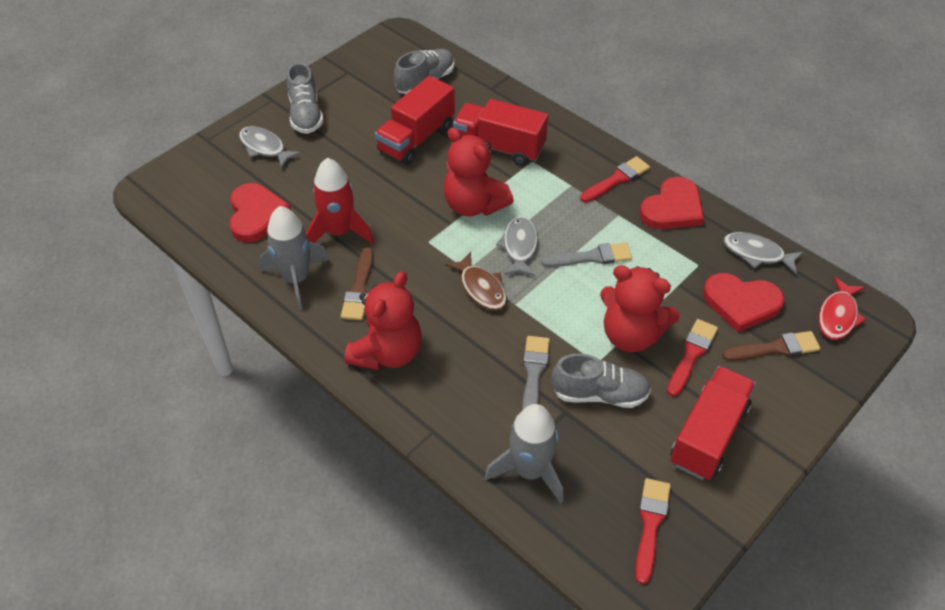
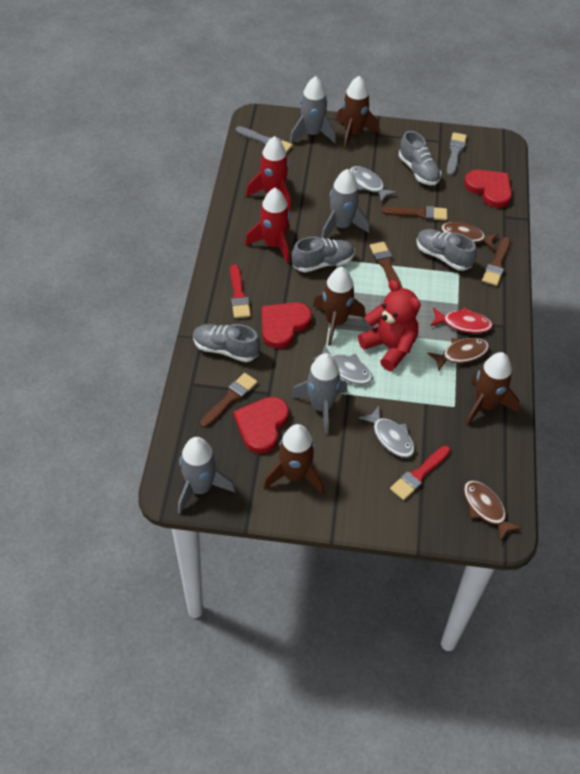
brown brush: 2 -> 4
brown fish: 1 -> 3
brown rocket: 0 -> 4
grey rocket: 2 -> 4
grey shoe: 3 -> 4
red brush: 3 -> 2
red rocket: 1 -> 2
red teddy bear: 3 -> 1
red truck: 3 -> 0

